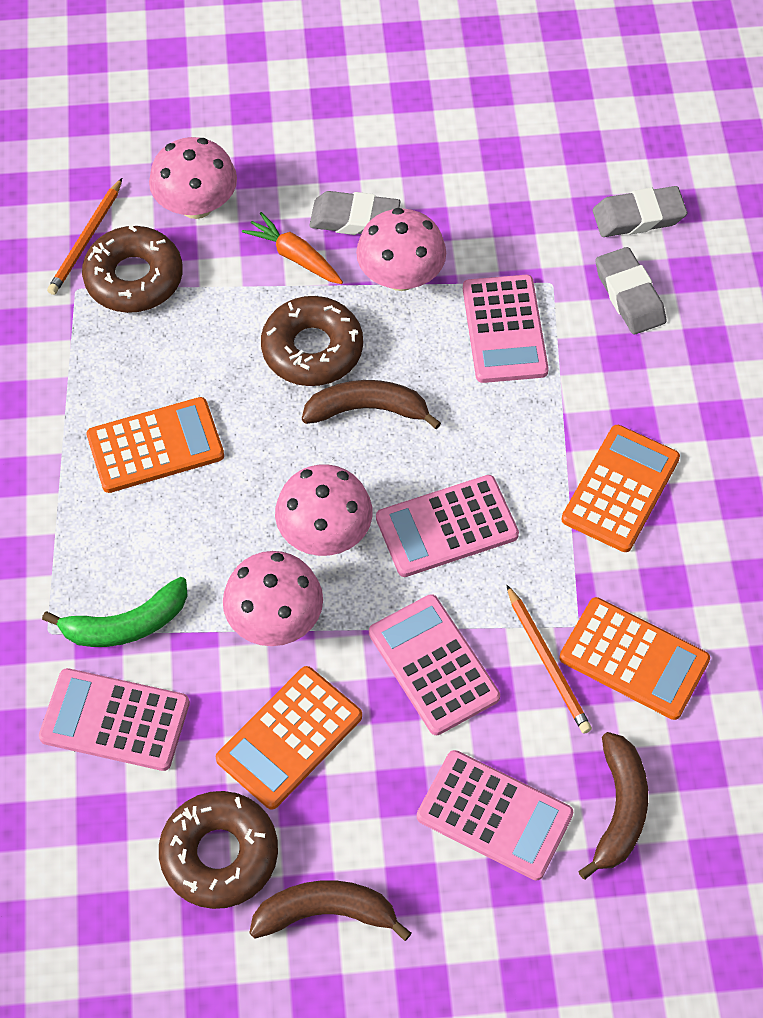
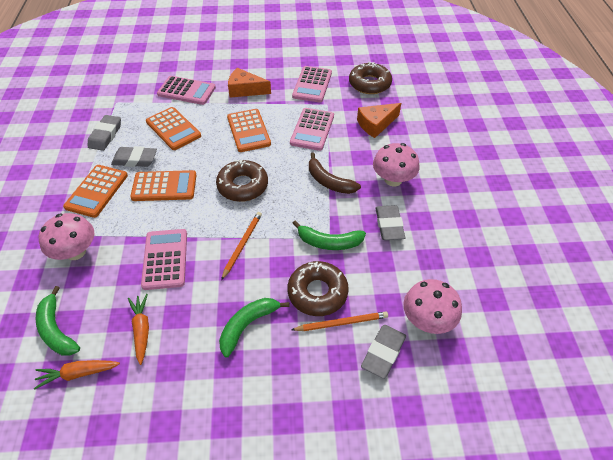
brown banana: 3 -> 1
green banana: 1 -> 3
grey eraser: 3 -> 4
orange carrot: 1 -> 2
orange cheese: 0 -> 2
pink calculator: 5 -> 4
pink mushroom: 4 -> 3

